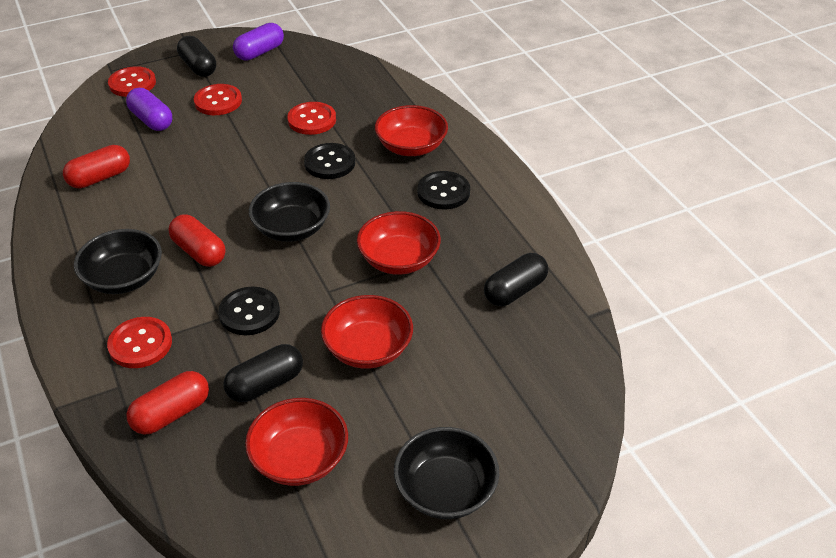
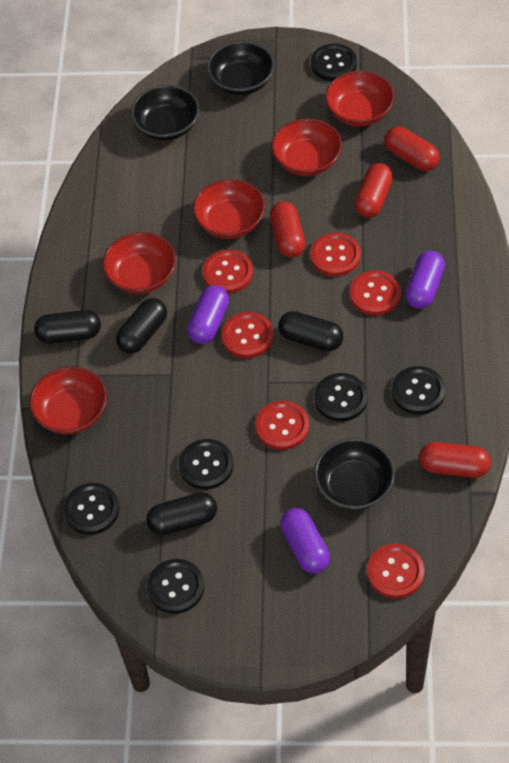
black button: 3 -> 6
black capsule: 3 -> 4
purple capsule: 2 -> 3
red bowl: 4 -> 5
red button: 4 -> 6
red capsule: 3 -> 4

